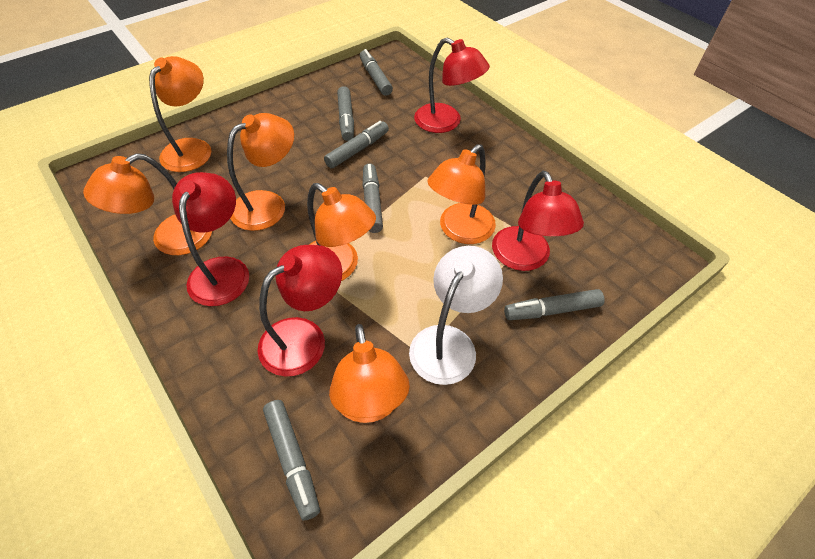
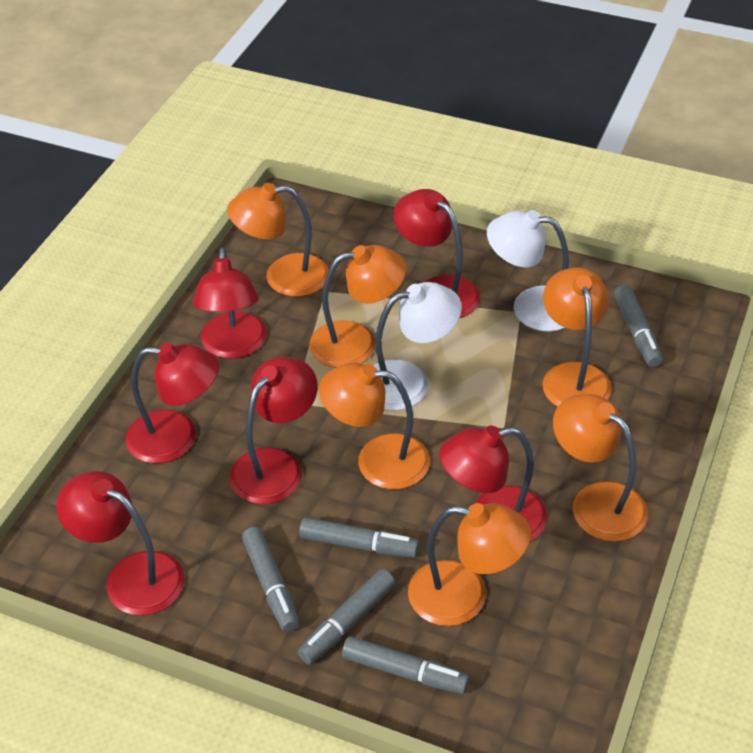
grey marker: 6 -> 5
red lamp: 4 -> 6
white lamp: 1 -> 2

